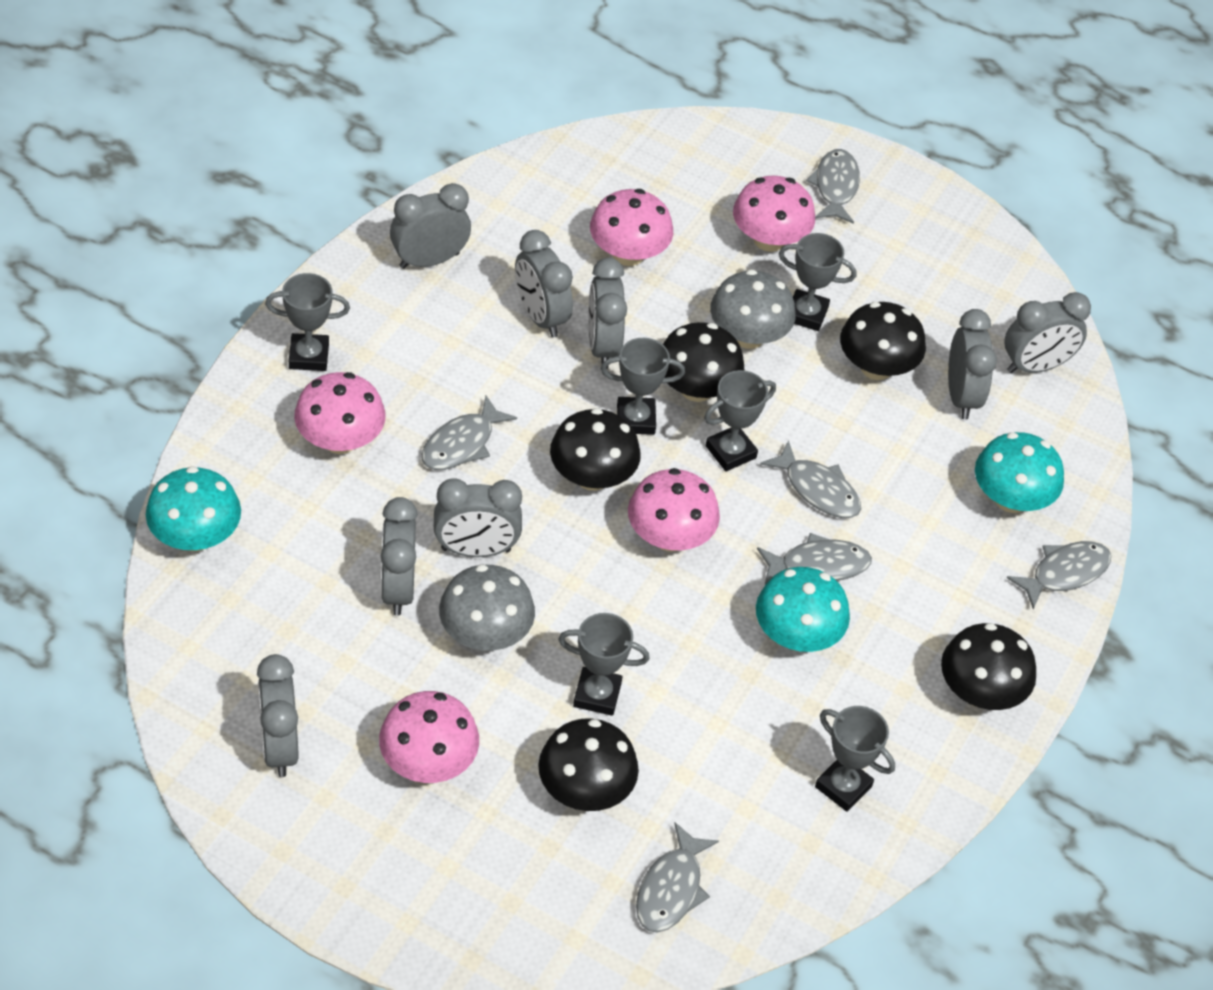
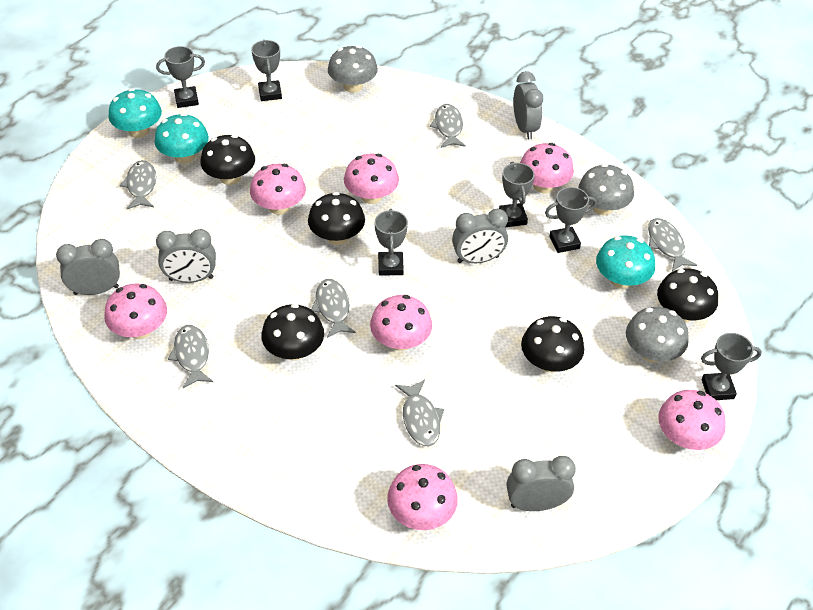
grey clock: 8 -> 5
grey mushroom: 2 -> 3
pink mushroom: 5 -> 7

